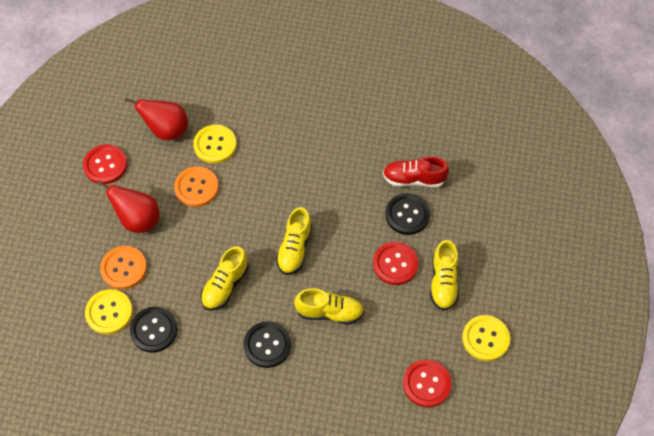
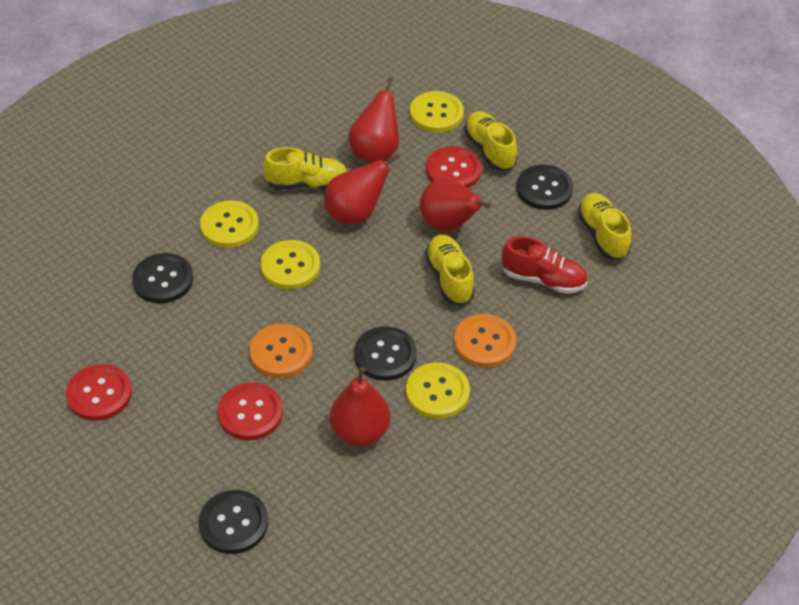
black button: 3 -> 4
red pear: 2 -> 4
yellow button: 3 -> 4

